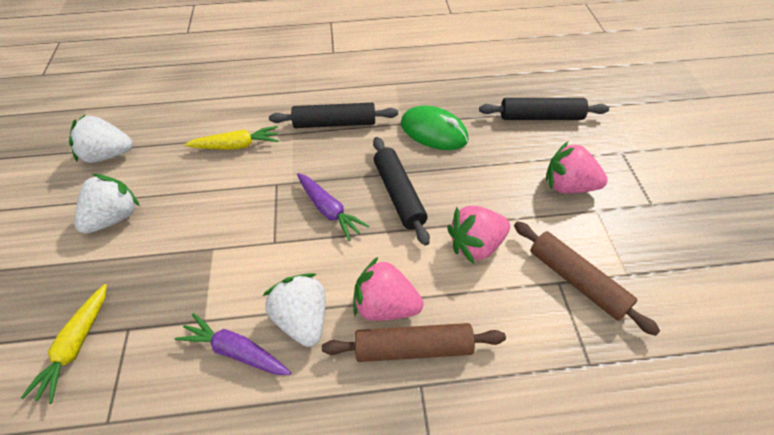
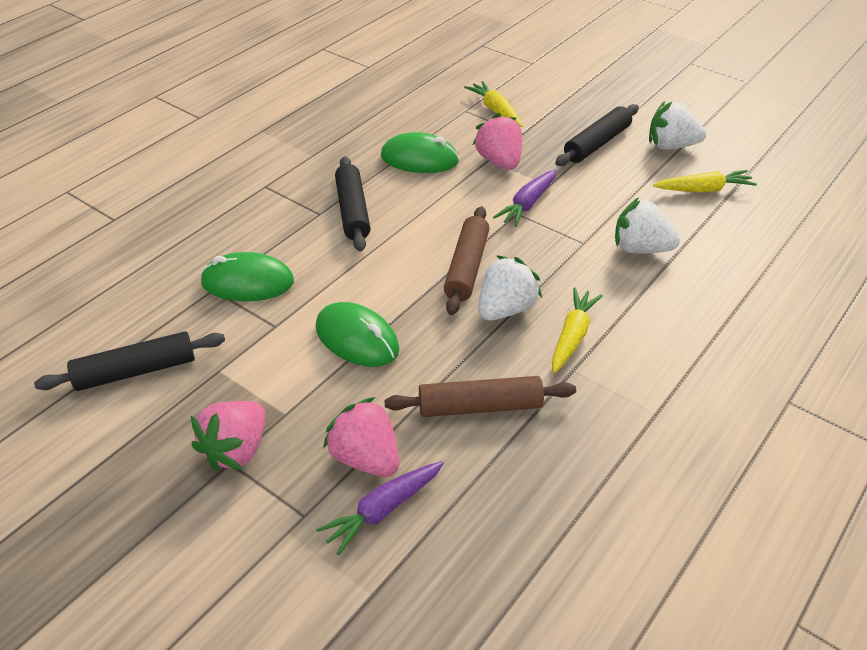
green mouse: 1 -> 3
yellow carrot: 2 -> 3

